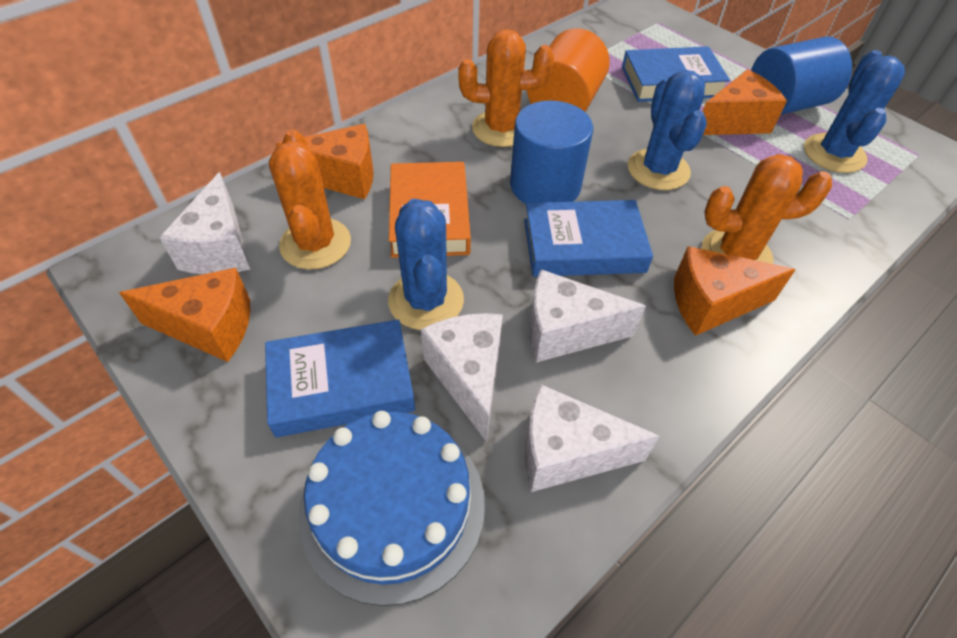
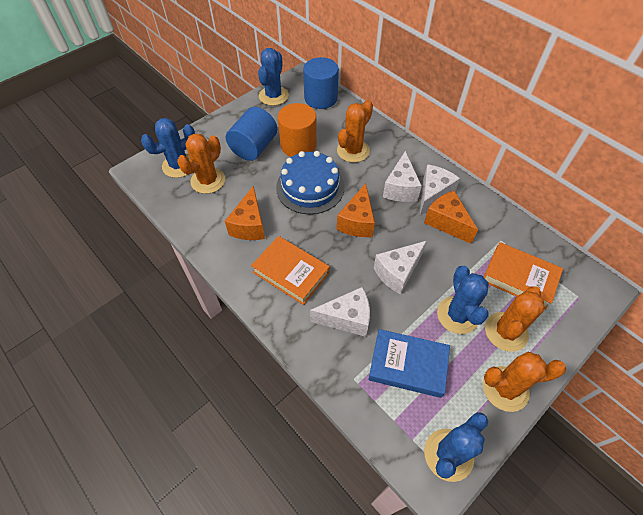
blue book: 3 -> 1
blue cactus: 3 -> 4
orange book: 1 -> 2
orange cactus: 3 -> 4
orange cheese: 4 -> 3

